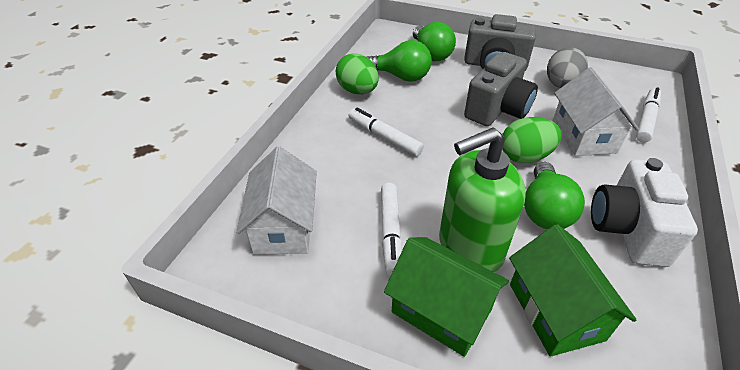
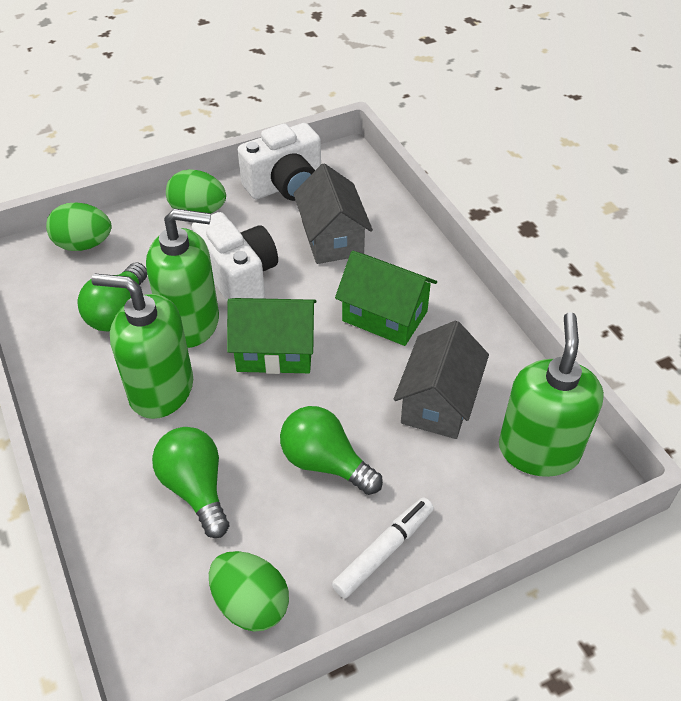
green egg: 2 -> 3
green soap dispenser: 1 -> 3
grey camera: 2 -> 0
grey egg: 1 -> 0
grey house: 0 -> 2
white camera: 1 -> 2
white house: 2 -> 0
white marker: 3 -> 1

